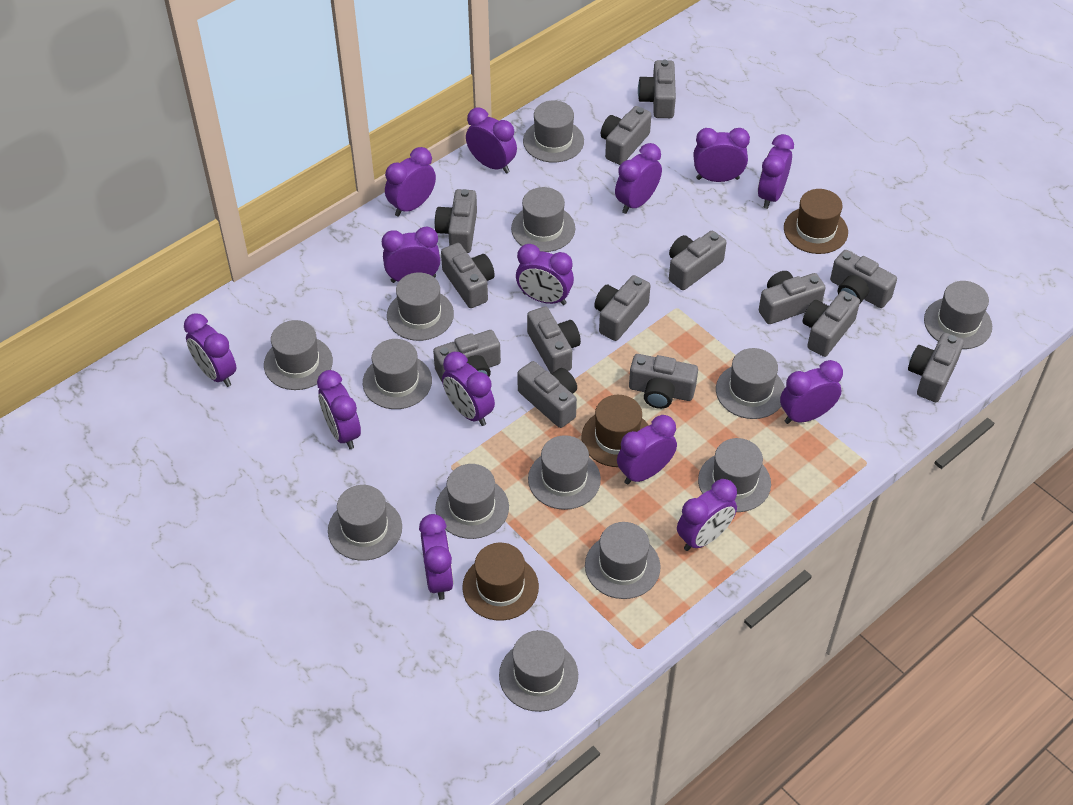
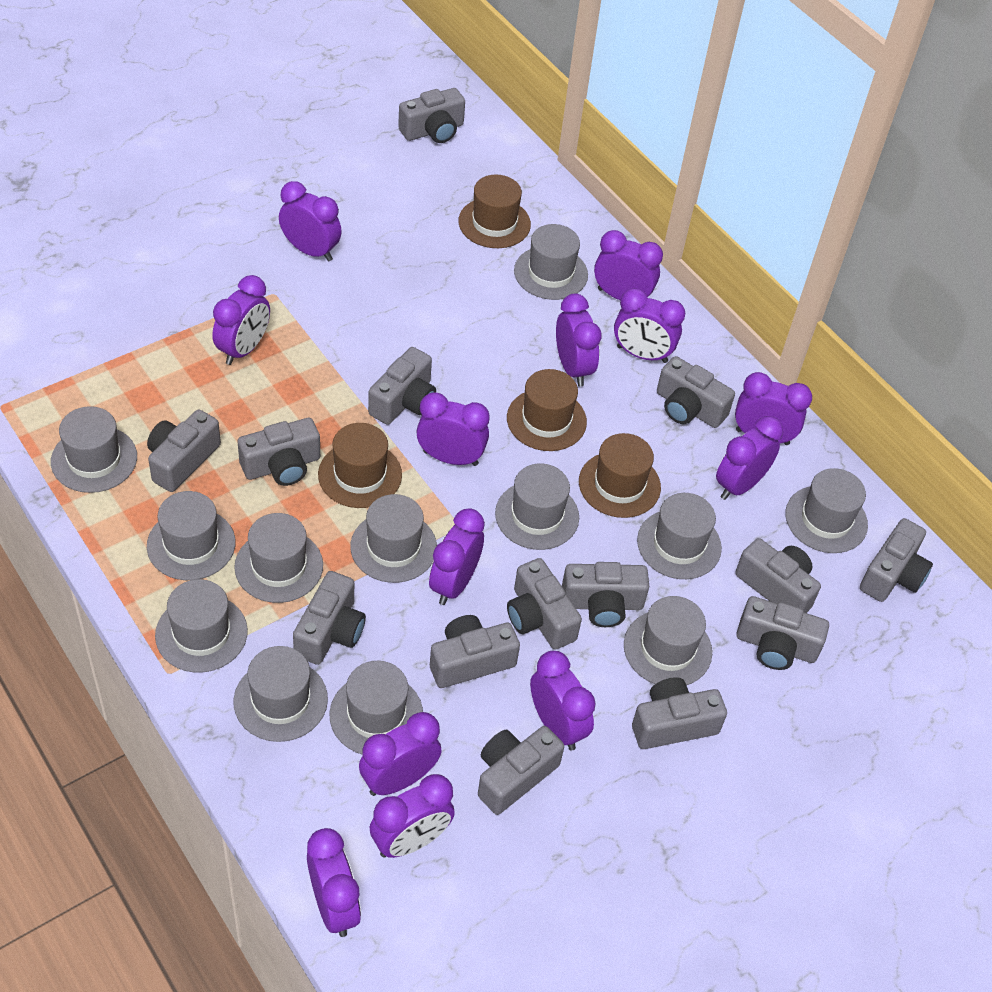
brown hat: 3 -> 4
grey hat: 13 -> 12
purple clock: 14 -> 13

